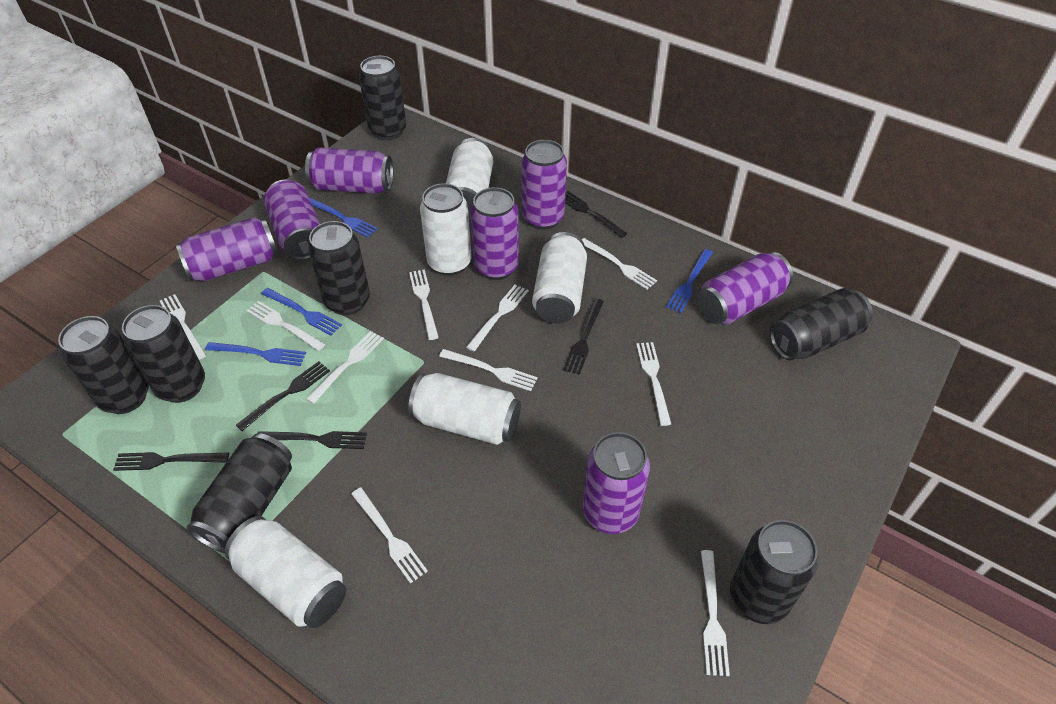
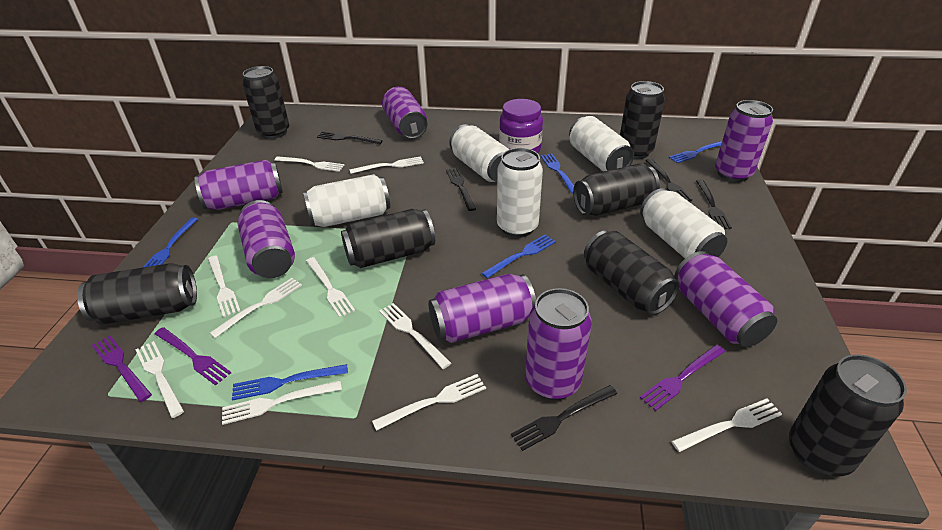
blue fork: 4 -> 5
purple fork: 0 -> 3
purple jar: 0 -> 1

